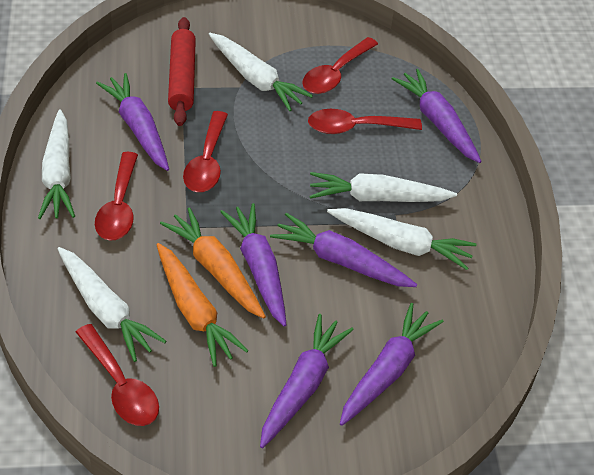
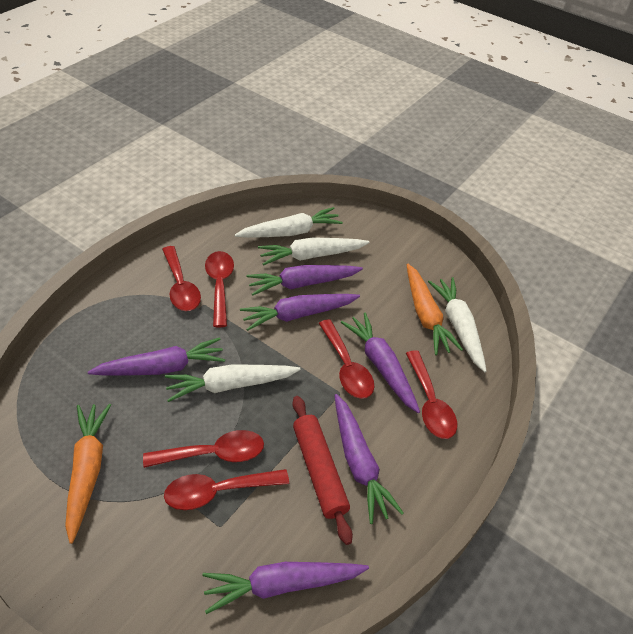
red spoon: 5 -> 6
white carrot: 5 -> 4

